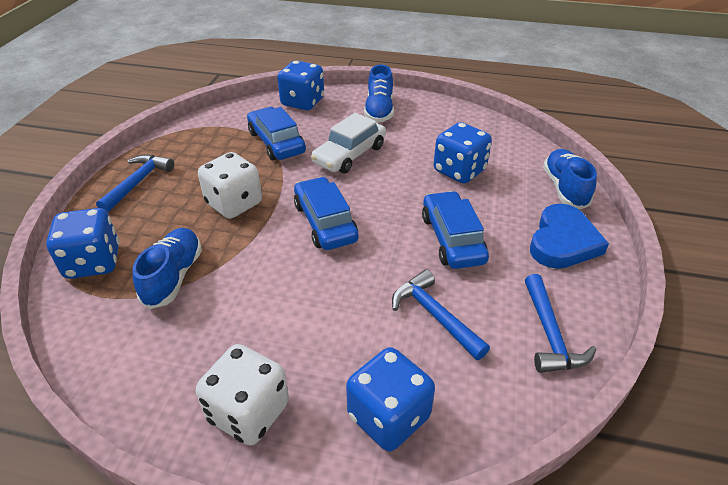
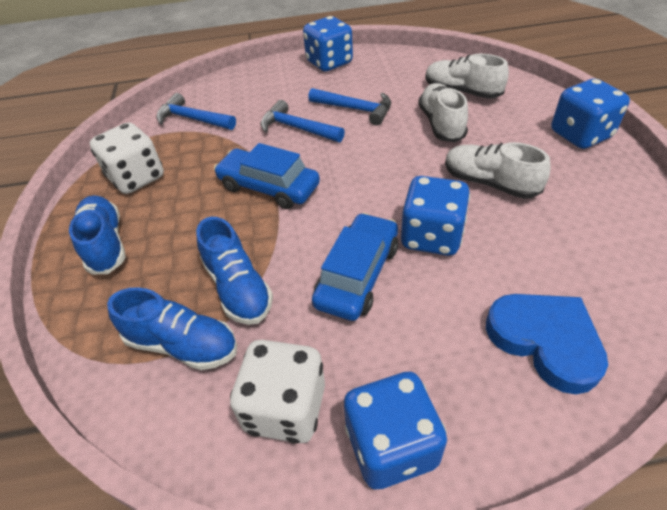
blue car: 3 -> 2
white car: 1 -> 0
white shoe: 0 -> 3

